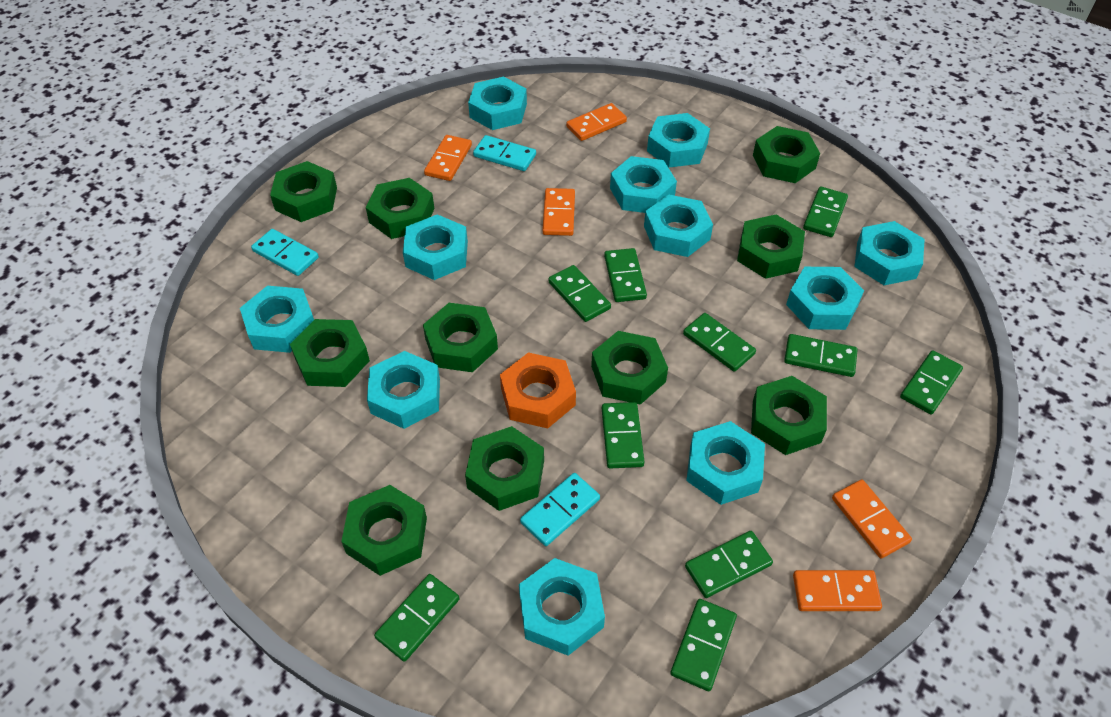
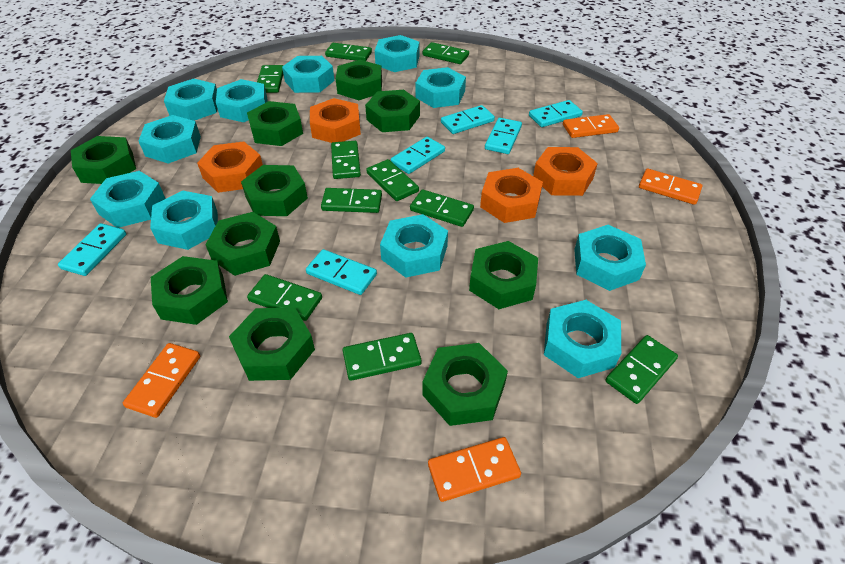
orange domino: 5 -> 4
orange nut: 1 -> 4
turquoise domino: 3 -> 6

